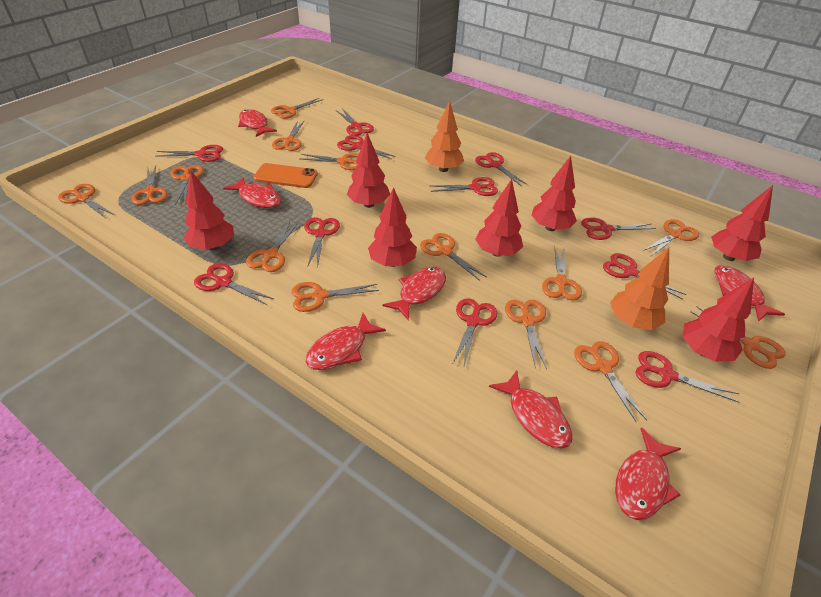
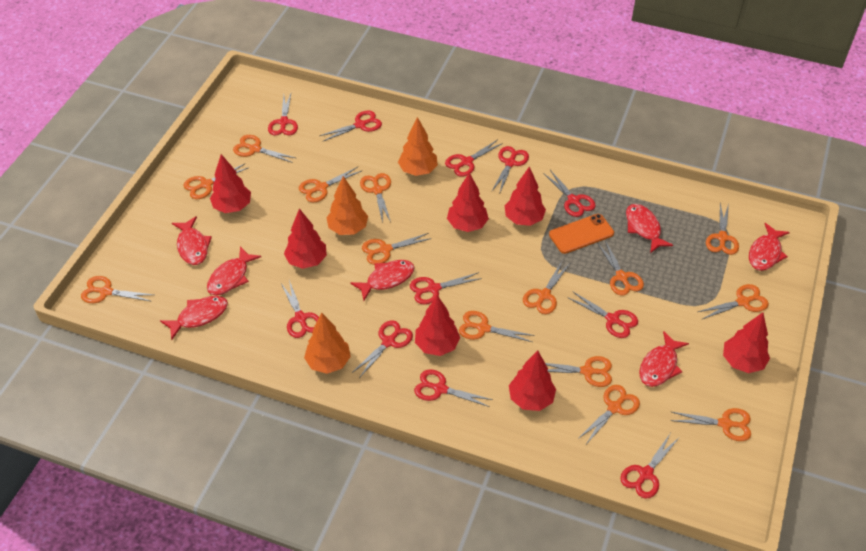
orange tree: 2 -> 3

